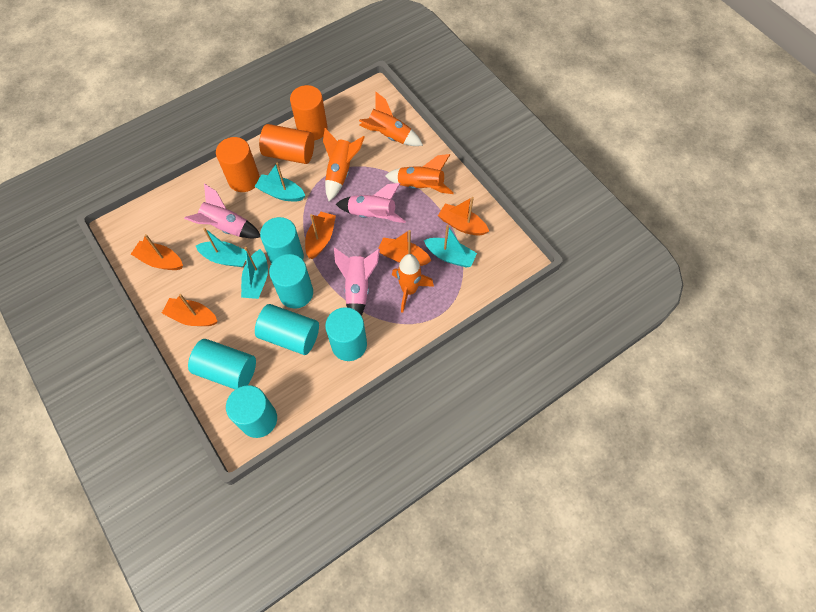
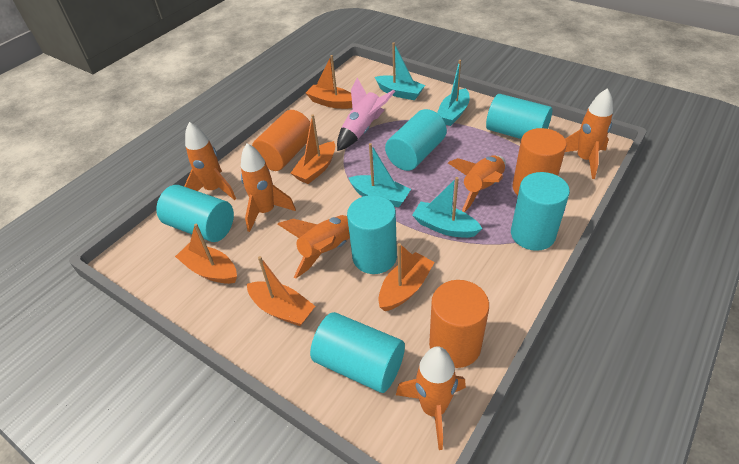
orange rocket: 4 -> 6
pink rocket: 3 -> 1

